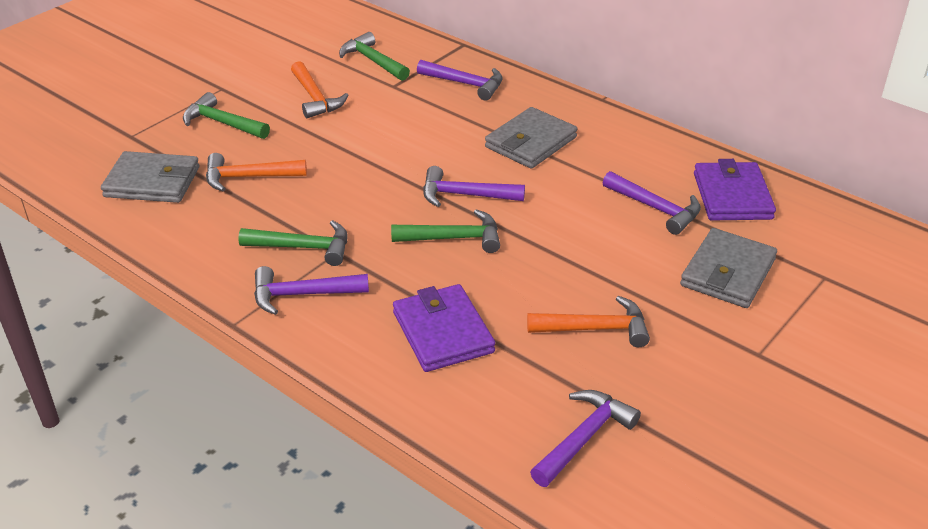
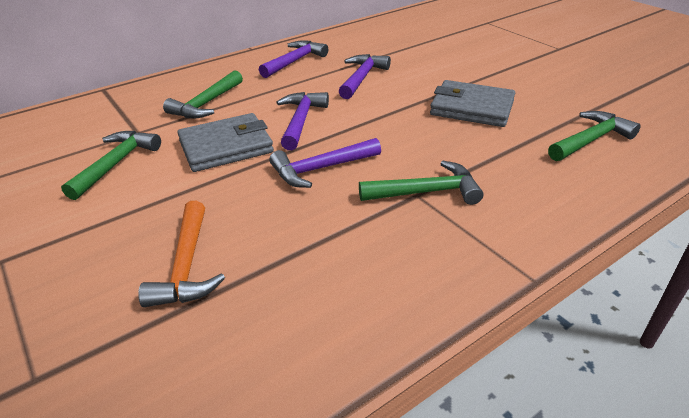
grey wallet: 3 -> 2
orange hammer: 3 -> 1
purple hammer: 5 -> 4
purple wallet: 2 -> 0

